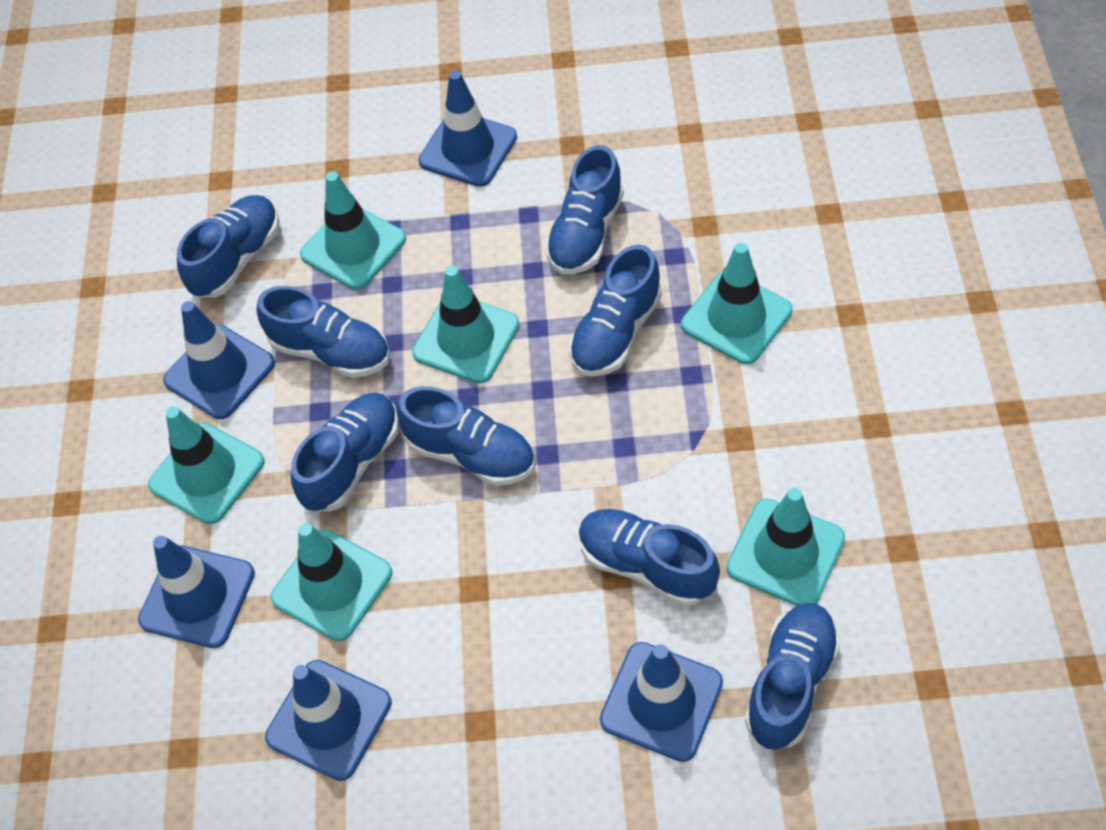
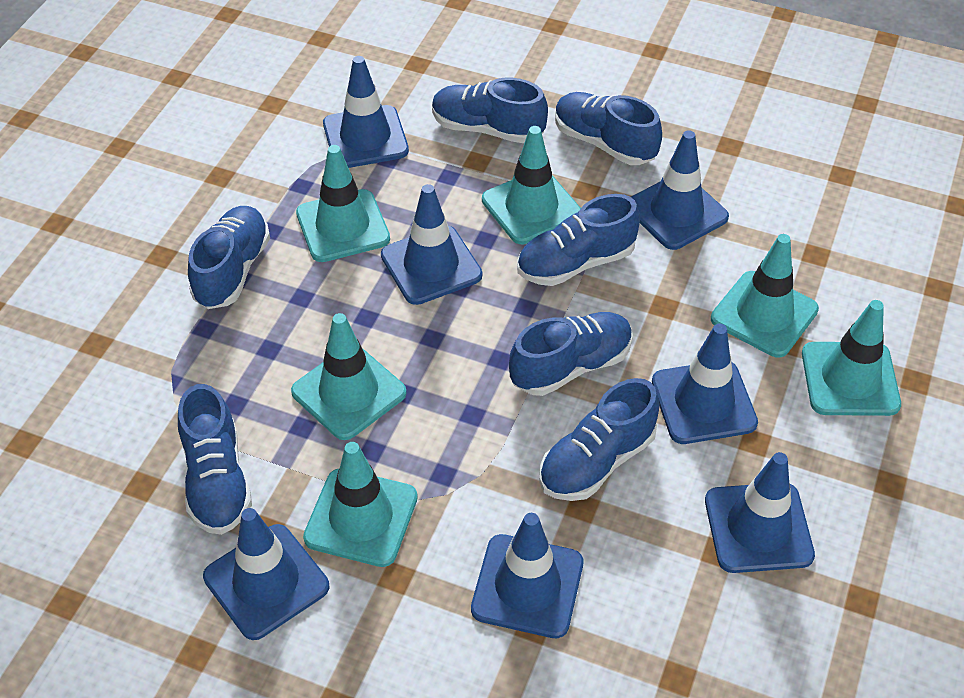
blue shoe: 8 -> 7
blue traffic cone: 5 -> 7

